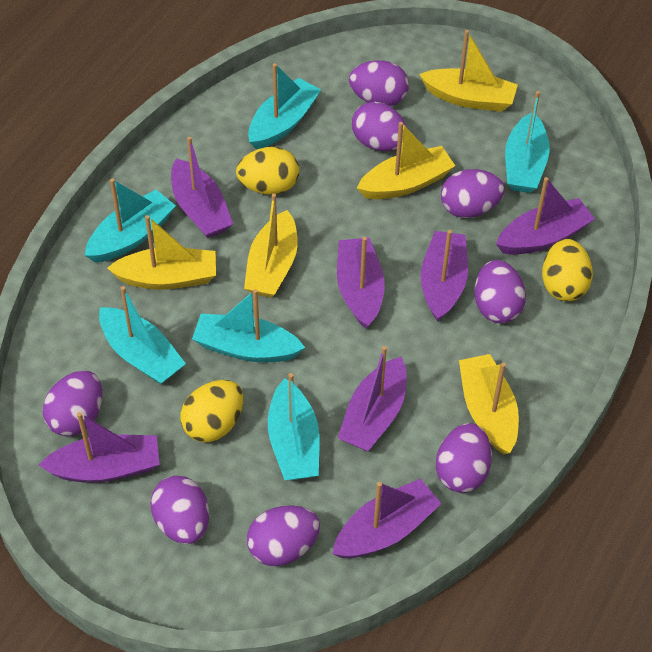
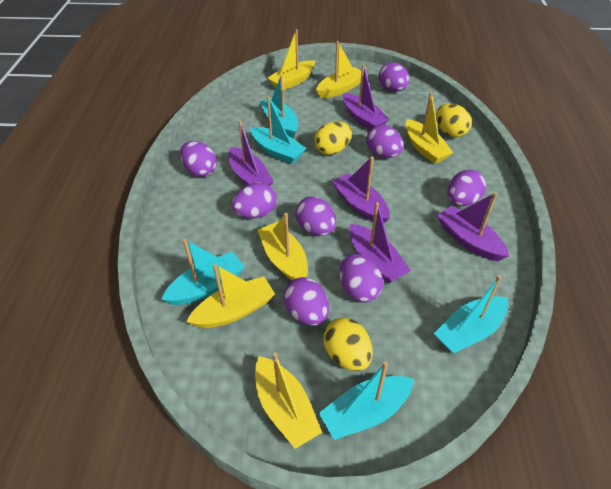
purple boat: 7 -> 5
turquoise boat: 6 -> 5
yellow boat: 5 -> 6

